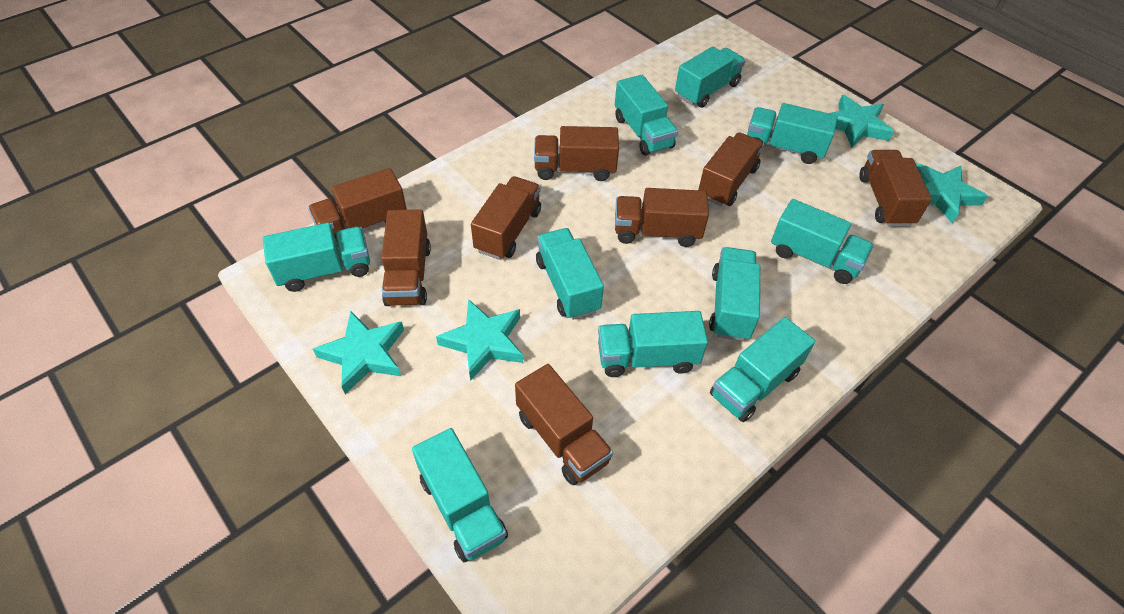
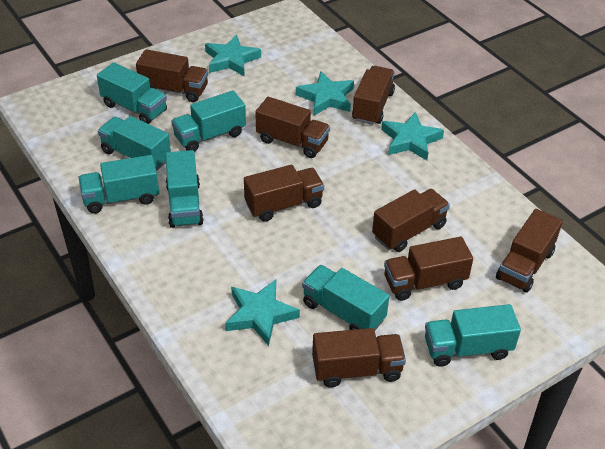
turquoise truck: 10 -> 7

